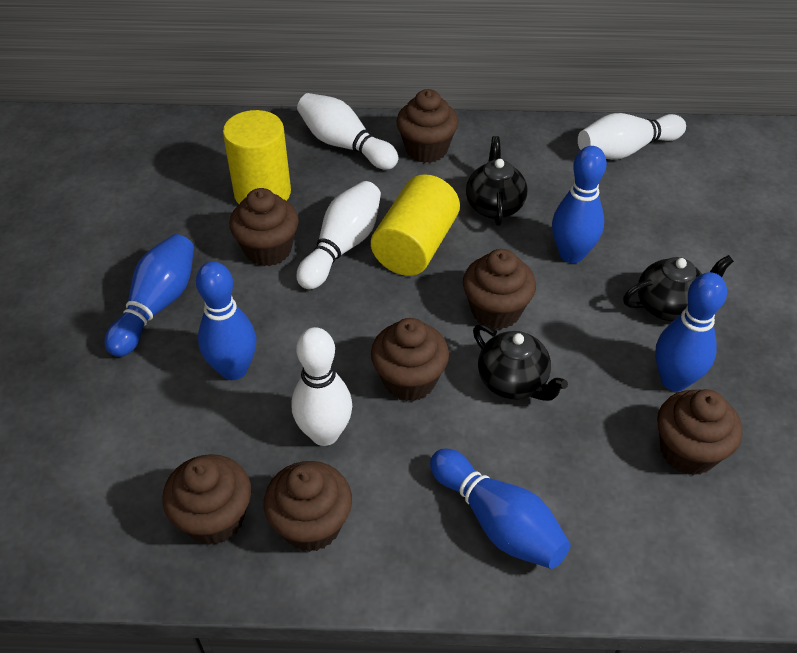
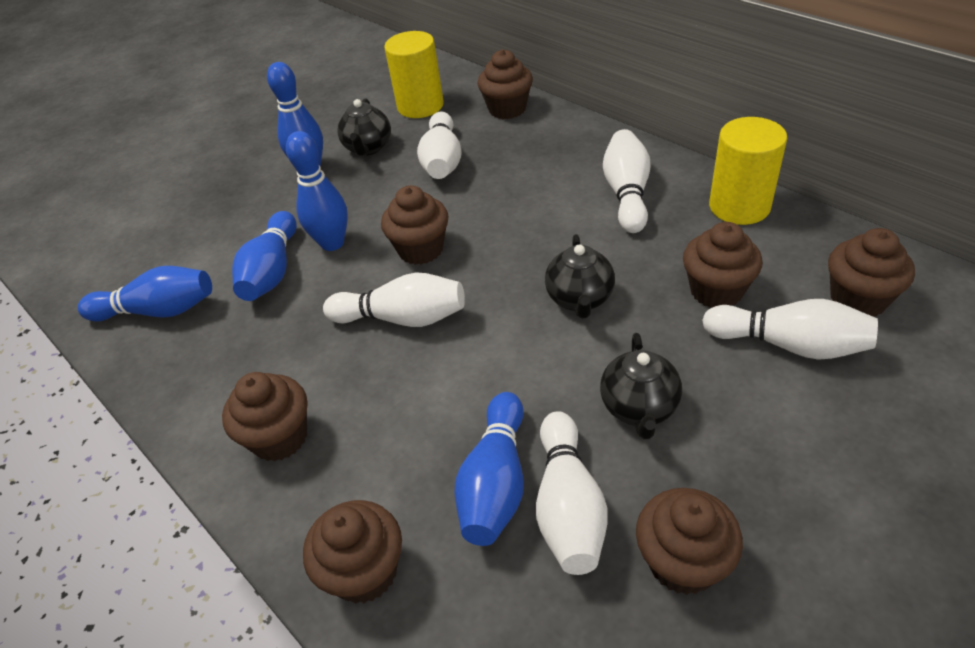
white bowling pin: 4 -> 5

